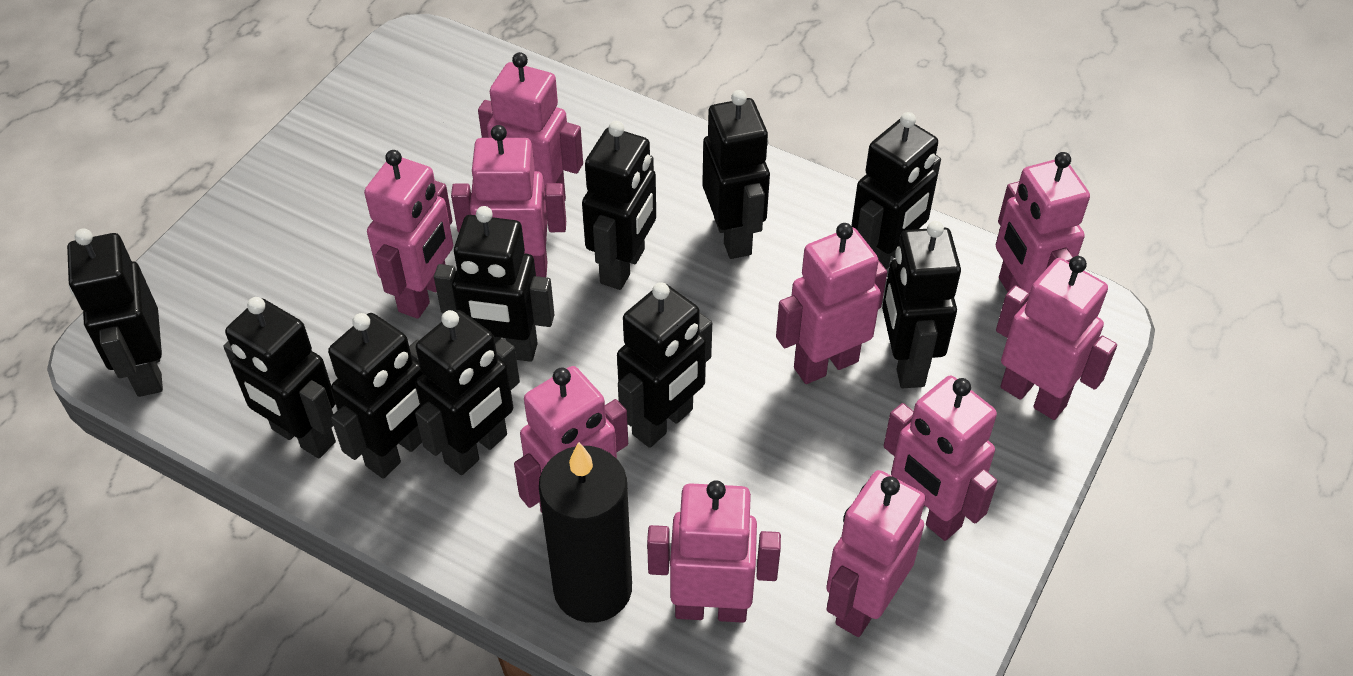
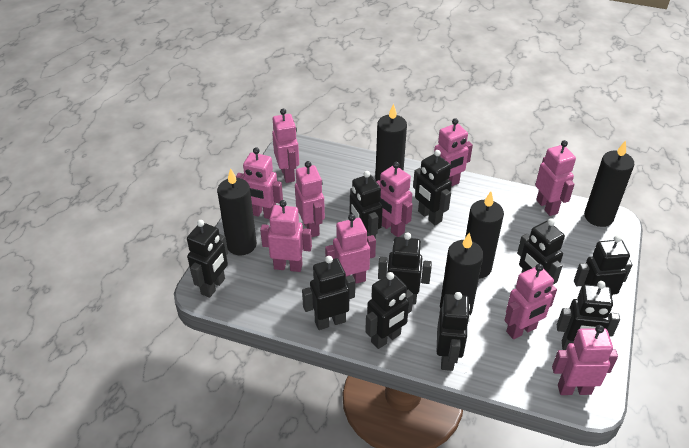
black candle: 1 -> 5

